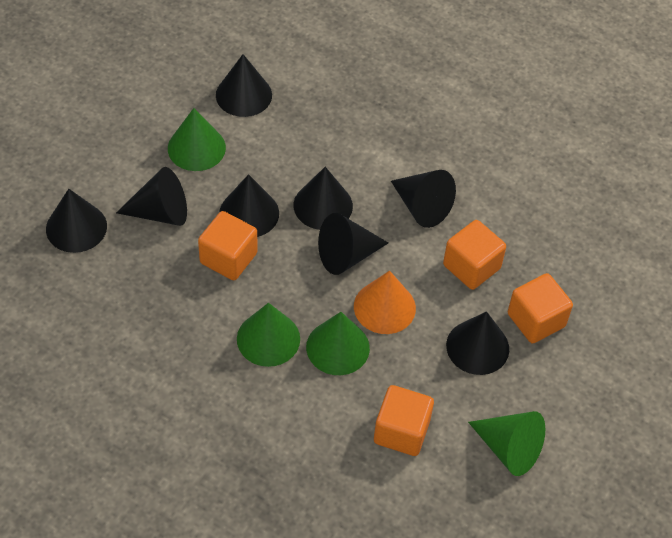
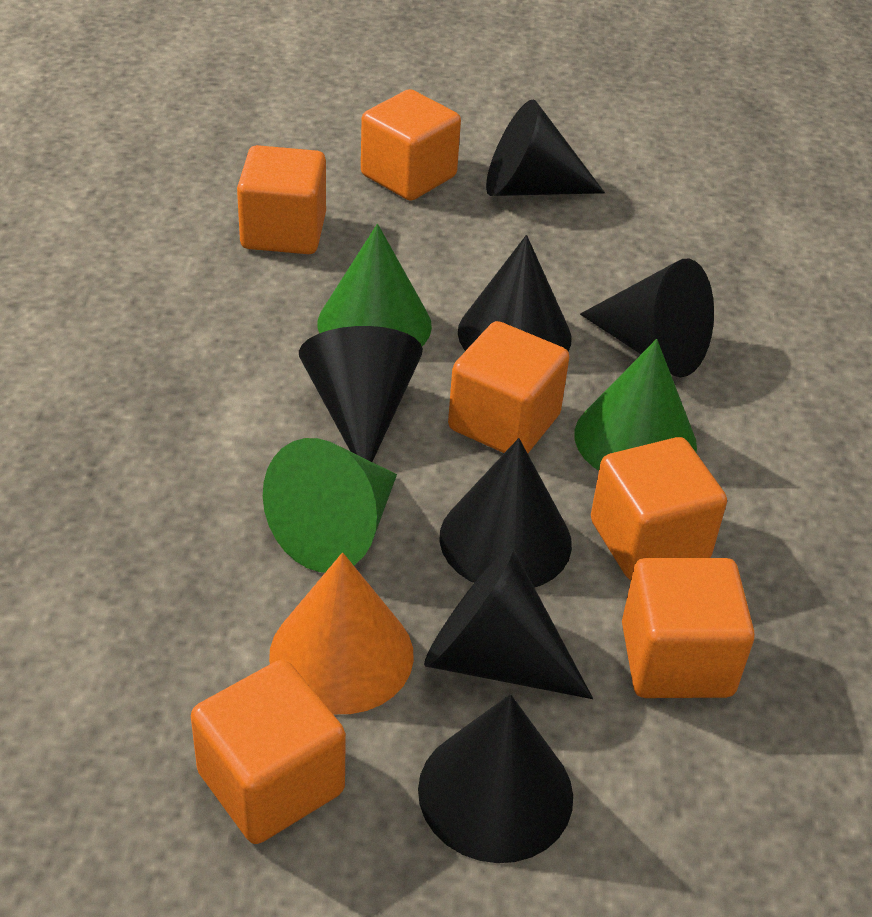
black cone: 8 -> 7
green cone: 4 -> 3
orange cube: 4 -> 6

